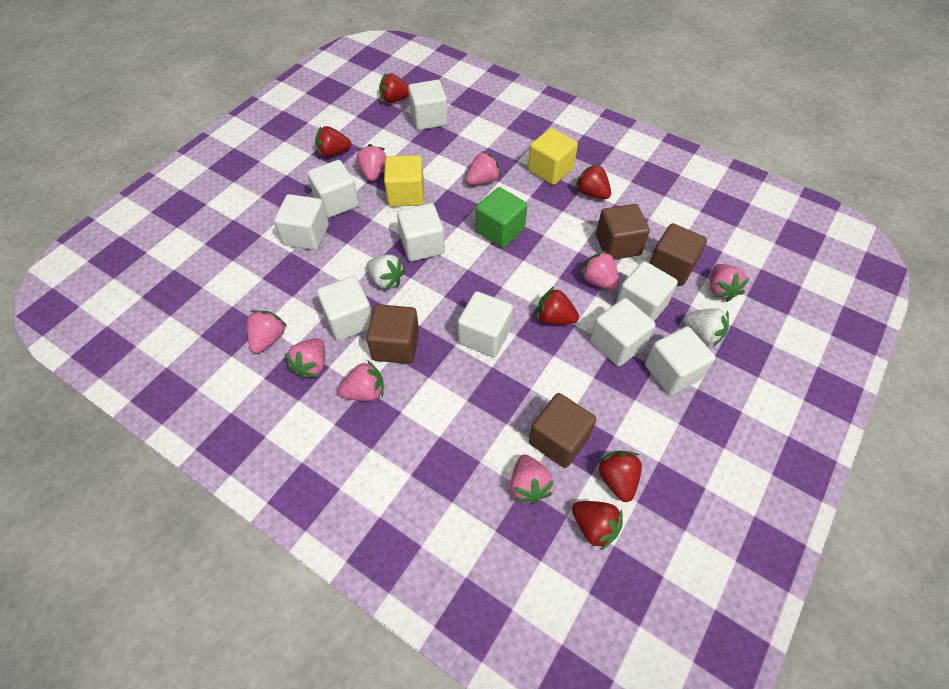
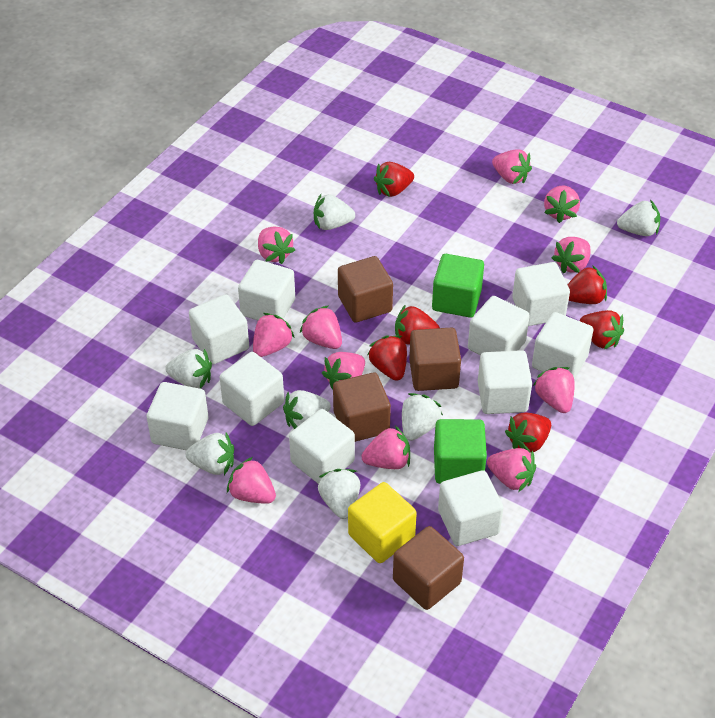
green cube: 1 -> 2
pink strawberry: 8 -> 11
white cube: 9 -> 10
white strawberry: 2 -> 7
yellow cube: 2 -> 1

